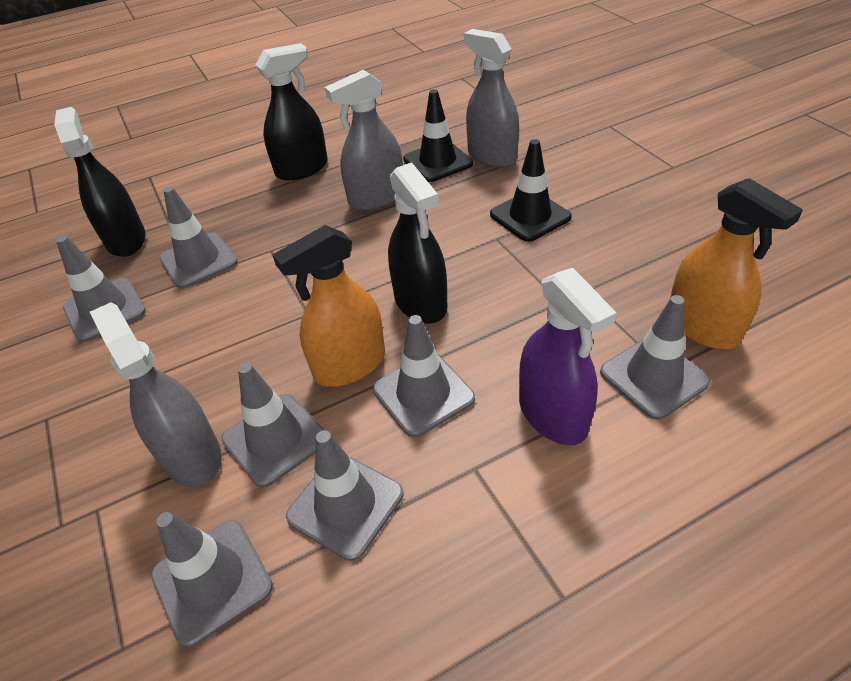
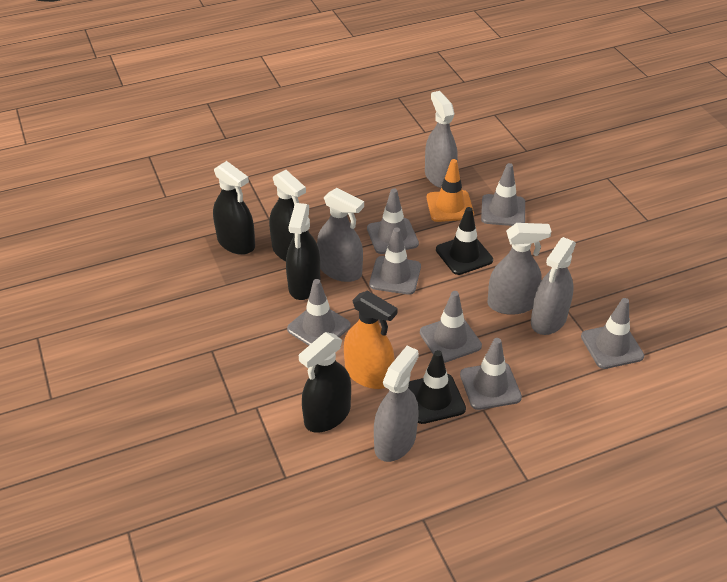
black spray bottle: 3 -> 4
grey spray bottle: 3 -> 5
orange spray bottle: 2 -> 1
orange traffic cone: 0 -> 1
purple spray bottle: 1 -> 0

